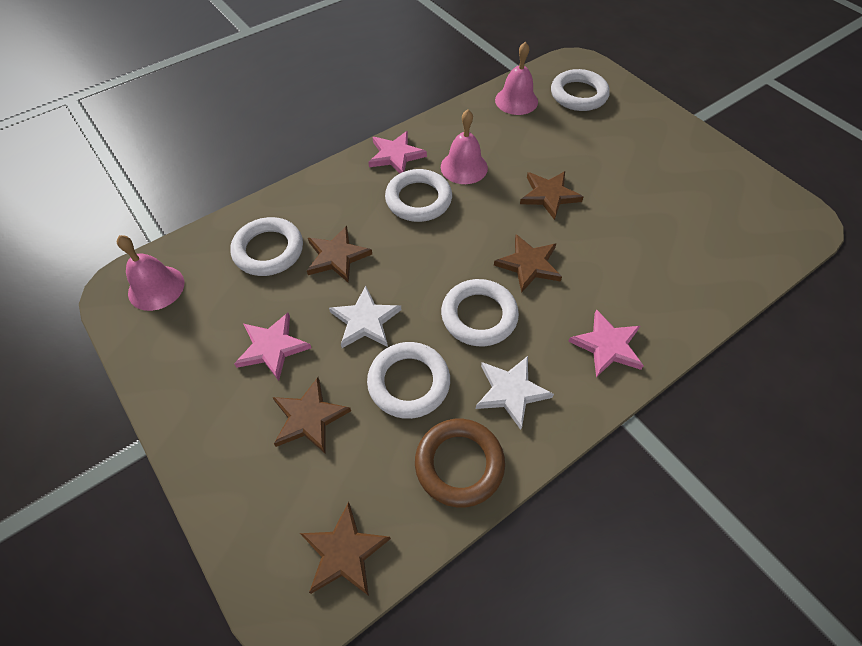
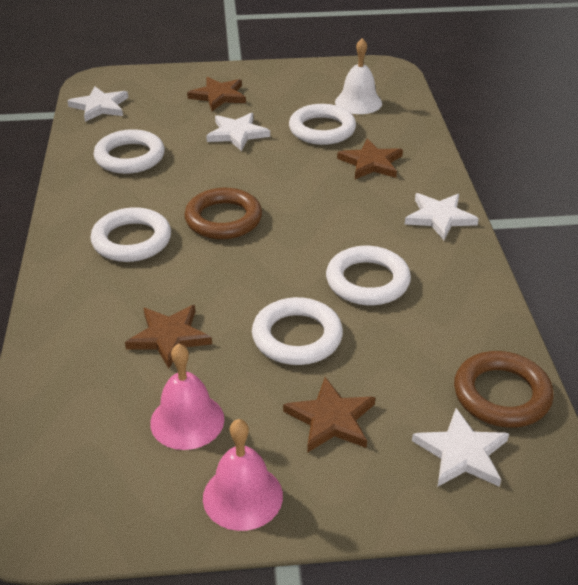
brown ring: 1 -> 2
brown star: 5 -> 4
pink bell: 3 -> 2
pink star: 3 -> 0
white bell: 0 -> 1
white star: 2 -> 4

